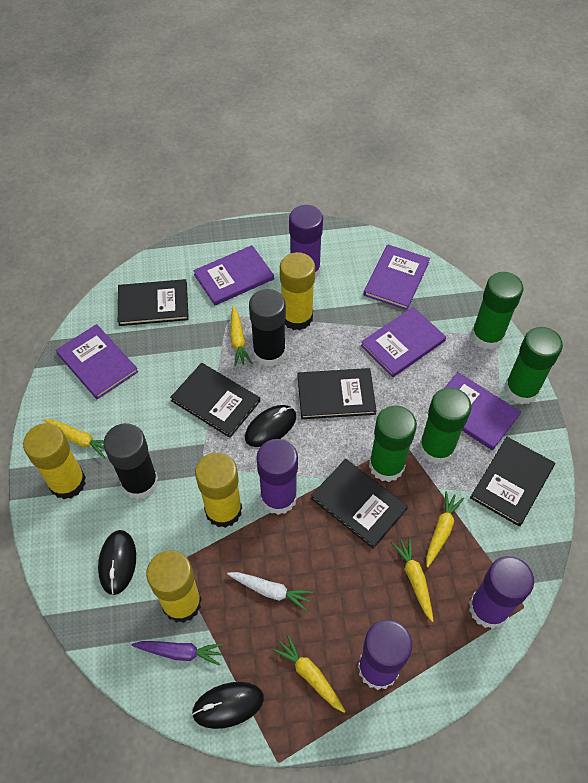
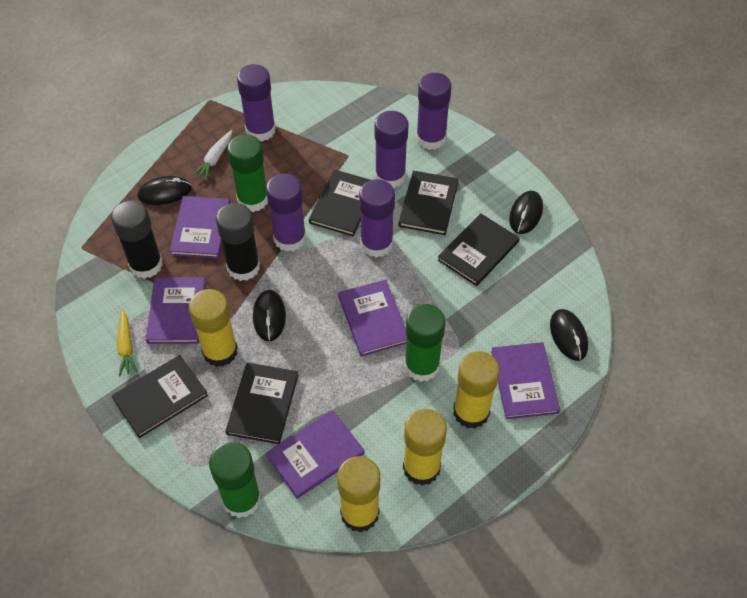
black mouse: 3 -> 4
green glue stick: 4 -> 3
purple carrot: 1 -> 0
purple glue stick: 4 -> 5
yellow carrot: 5 -> 1

